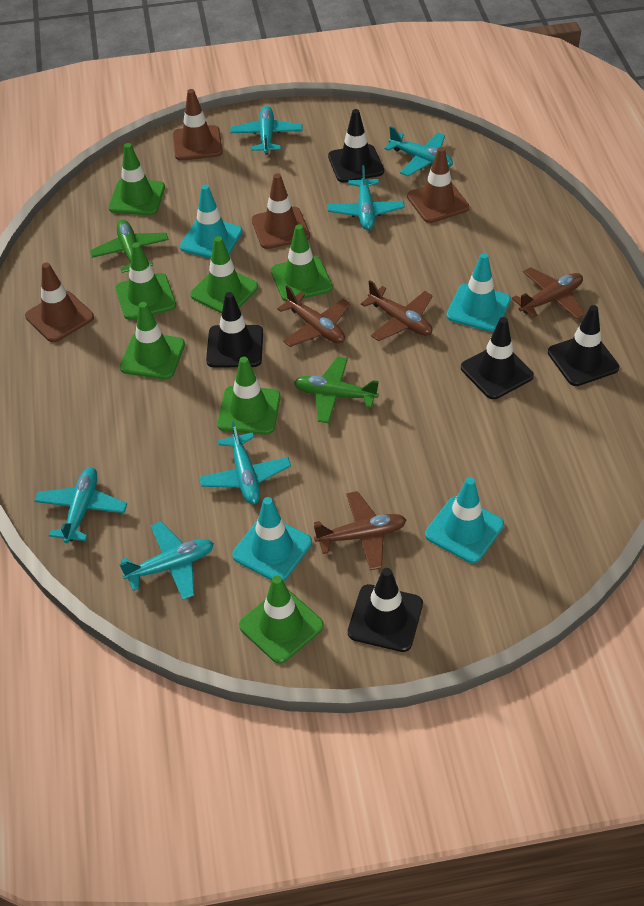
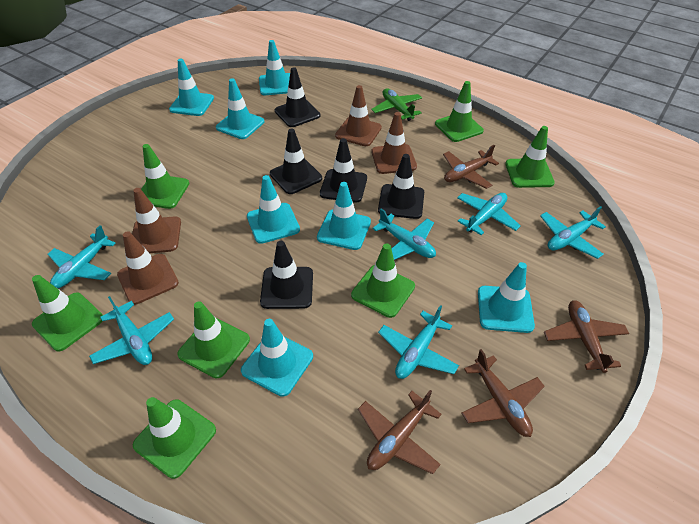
green plane: 2 -> 1
turquoise traffic cone: 4 -> 7

